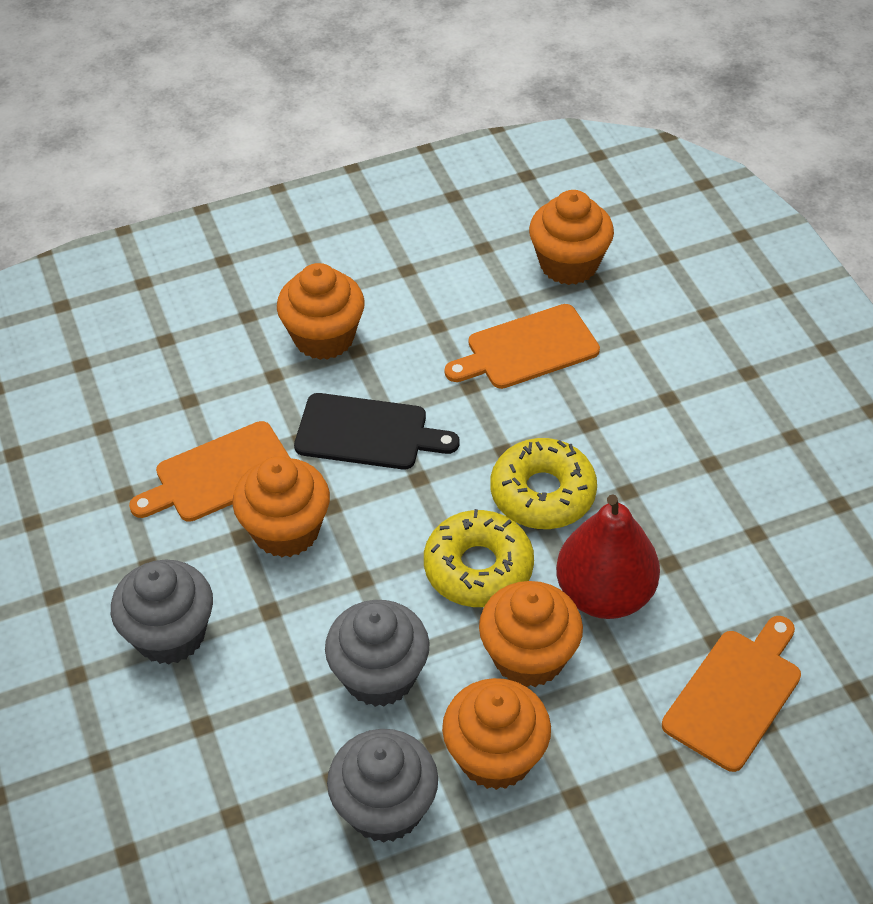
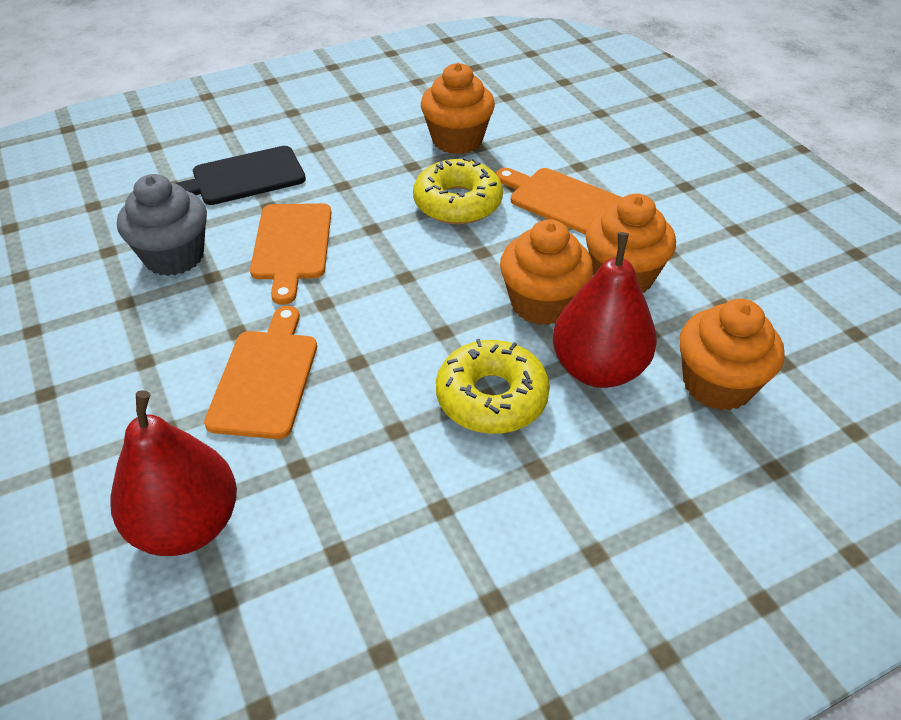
grey cupcake: 3 -> 1
orange cupcake: 5 -> 4
red pear: 1 -> 2

